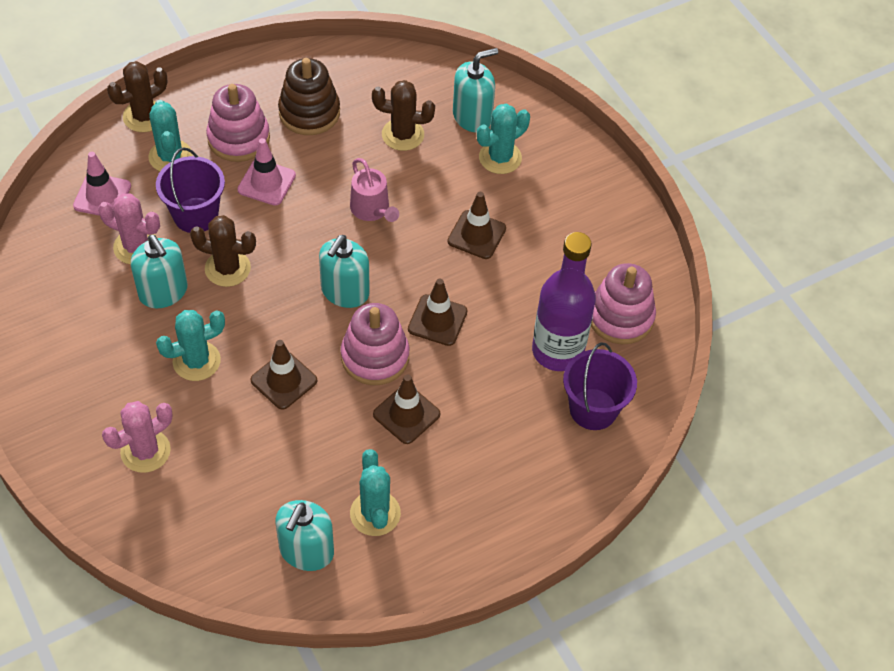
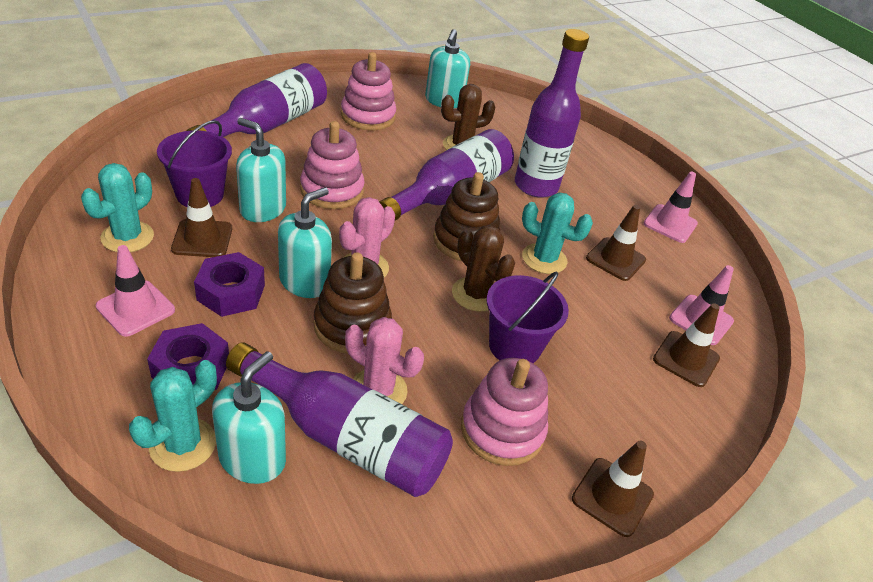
brown cactus: 3 -> 2
brown stacking toy: 1 -> 2
pink traffic cone: 2 -> 3
pink watering can: 1 -> 0
purple bottle: 1 -> 4
purple nut: 0 -> 2
turquoise cactus: 4 -> 3

